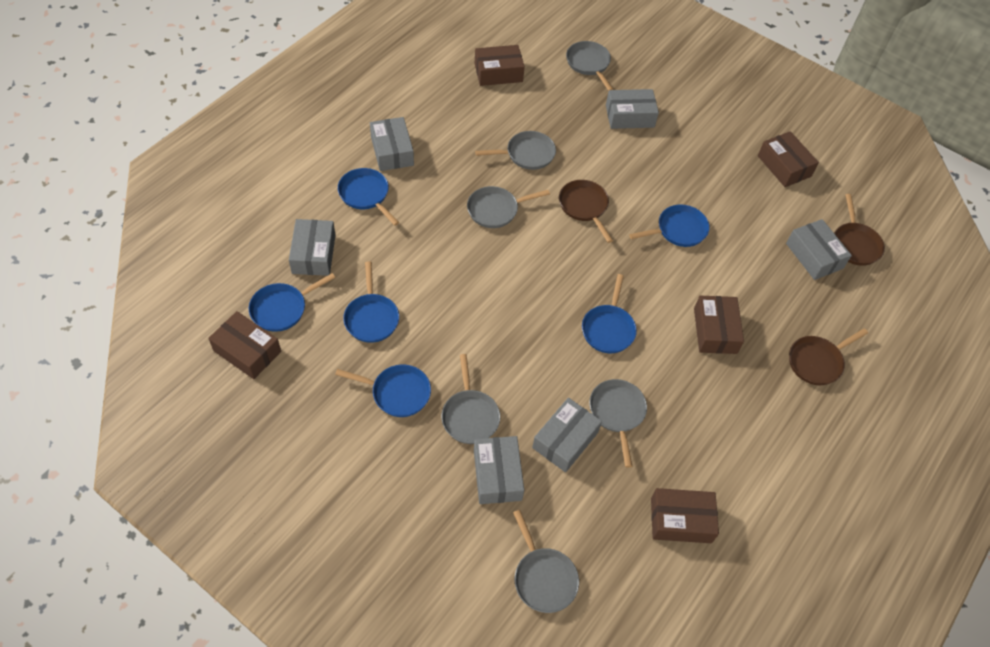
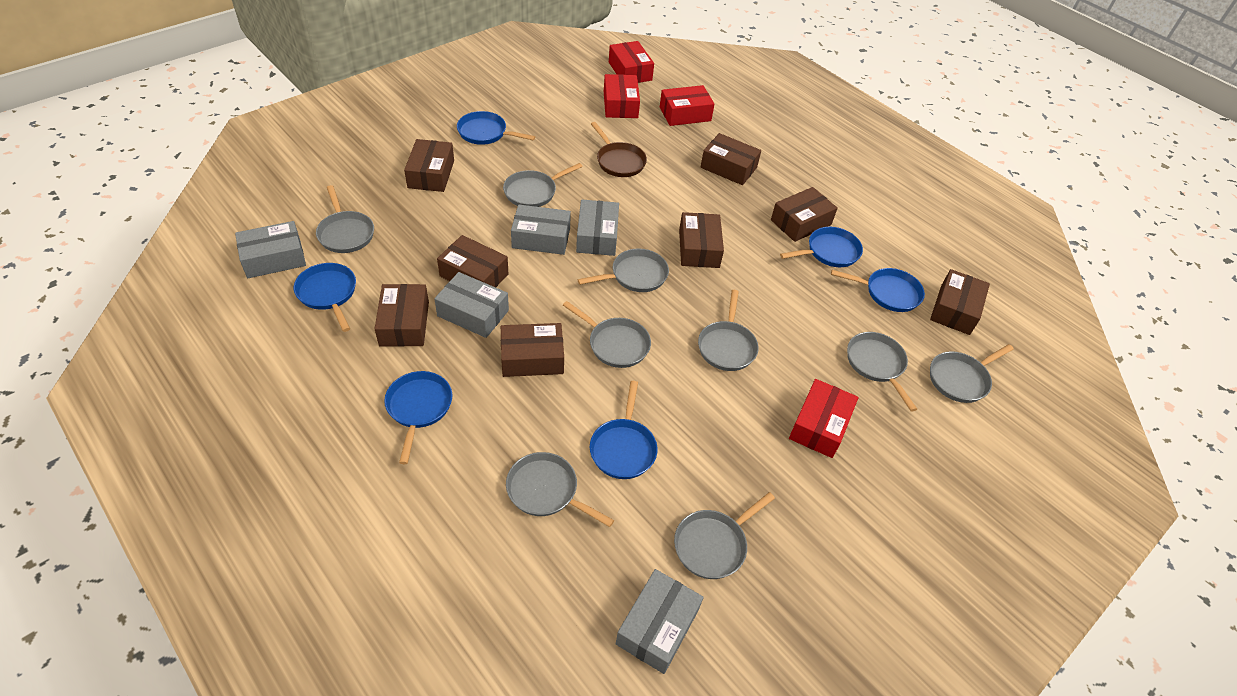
brown box: 5 -> 8
brown pan: 3 -> 1
grey box: 6 -> 5
grey pan: 6 -> 9
red box: 0 -> 4

